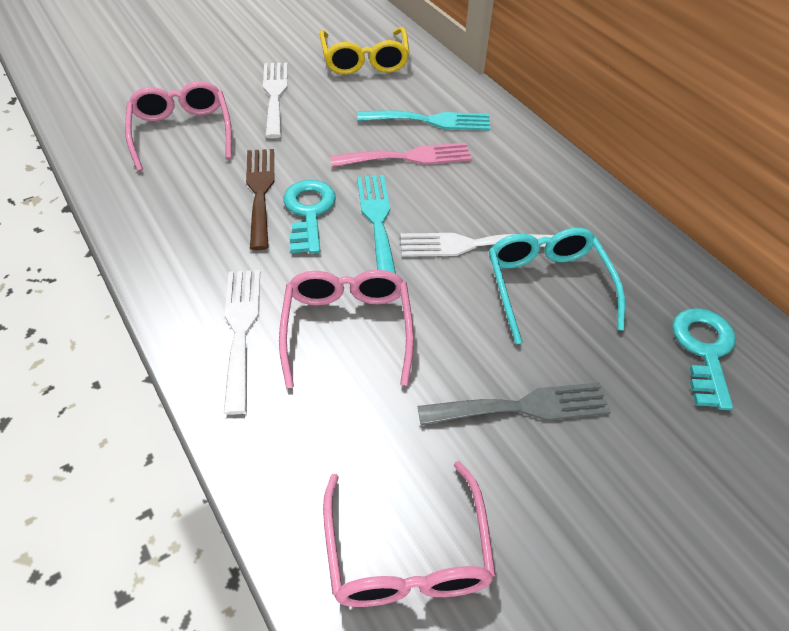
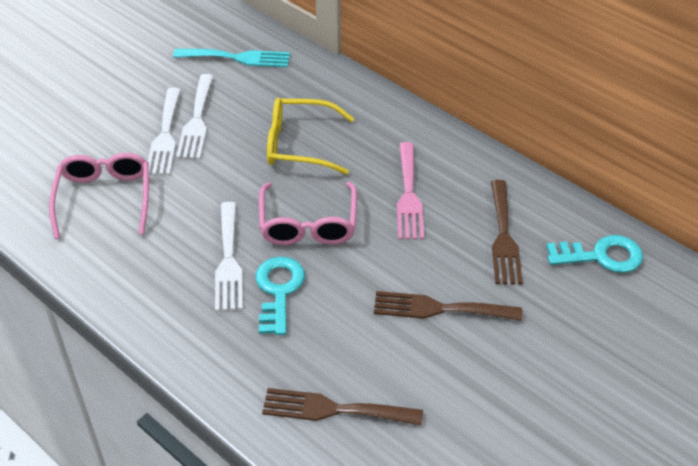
brown fork: 1 -> 3
grey fork: 1 -> 0
pink glasses: 3 -> 2
turquoise fork: 2 -> 1
turquoise glasses: 1 -> 0

